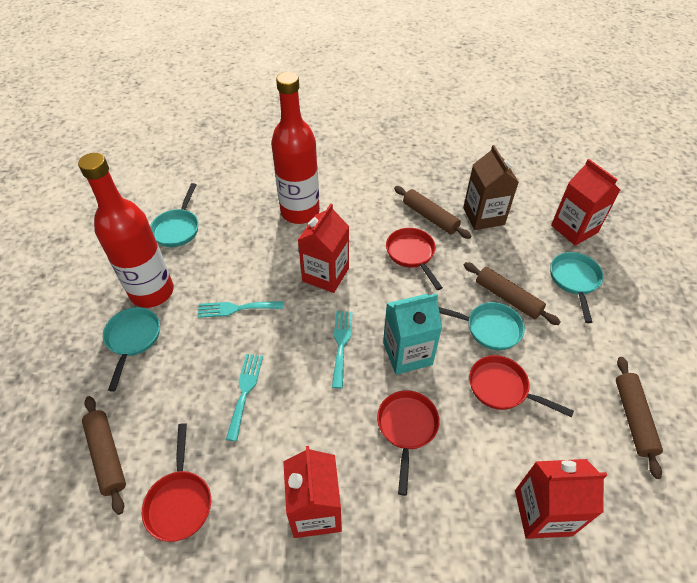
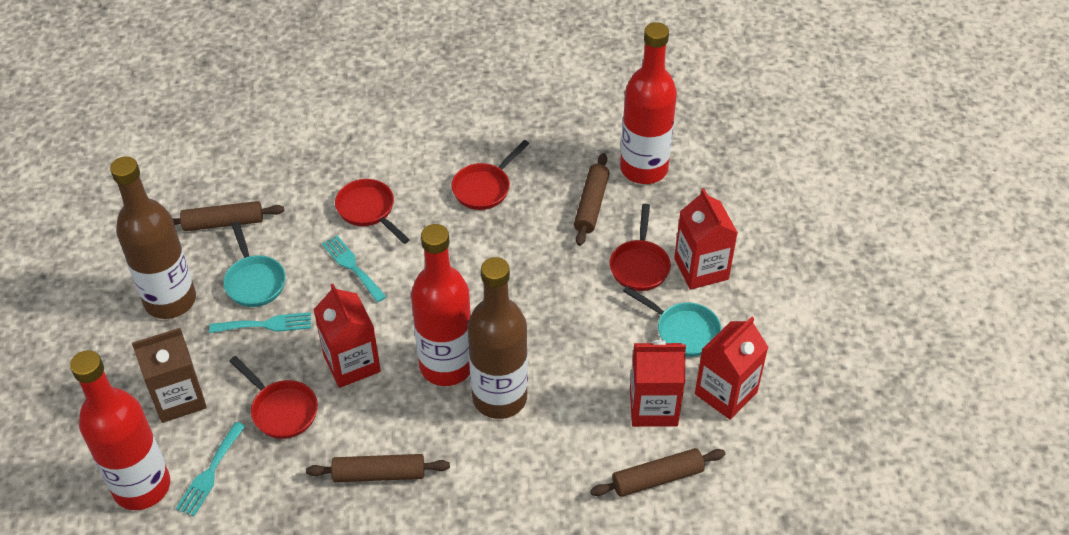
brown bottle: 0 -> 2
red bottle: 2 -> 3
turquoise carton: 1 -> 0
turquoise pan: 4 -> 2

